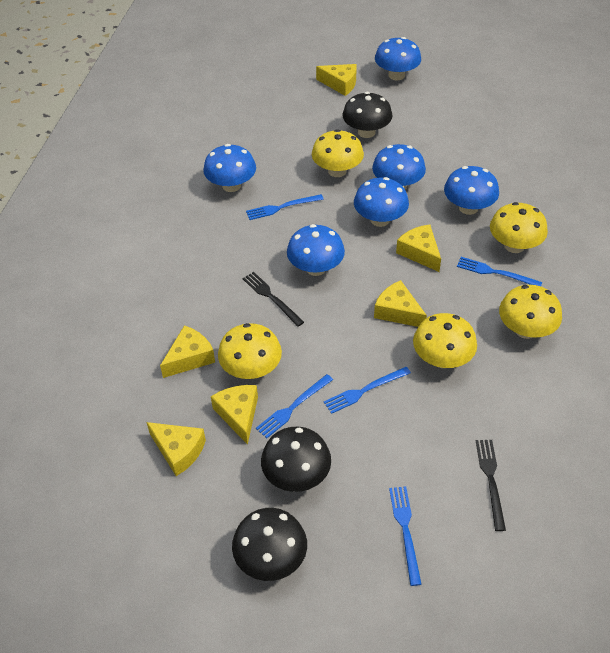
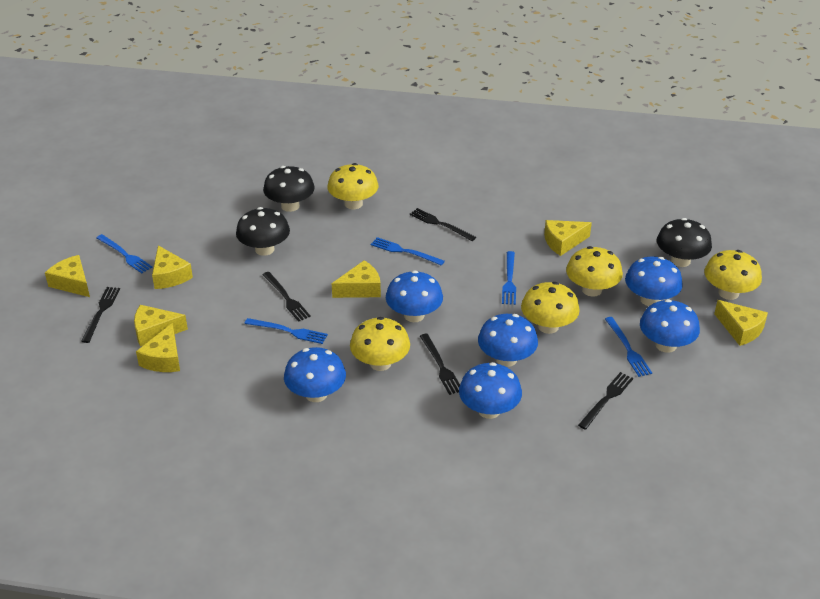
black fork: 2 -> 5
yellow cheese: 6 -> 7

